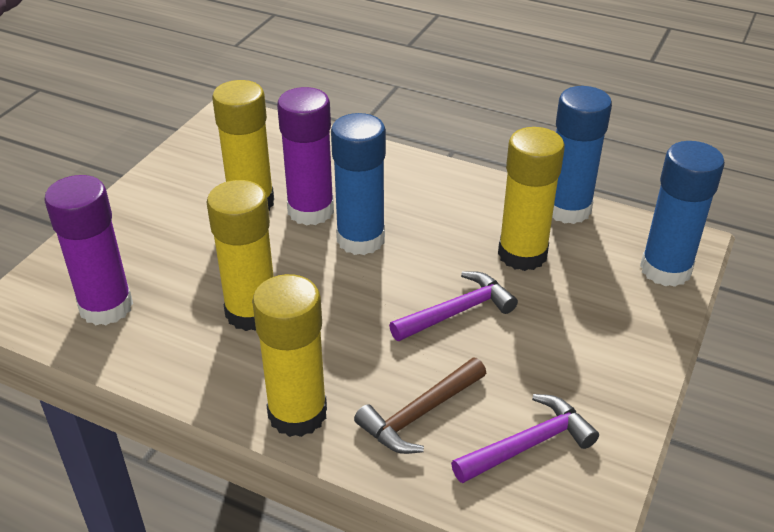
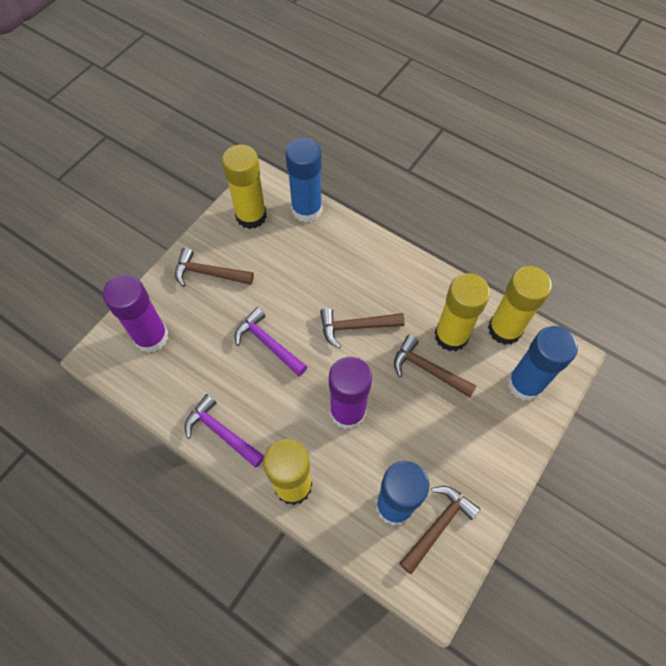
brown hammer: 1 -> 4

